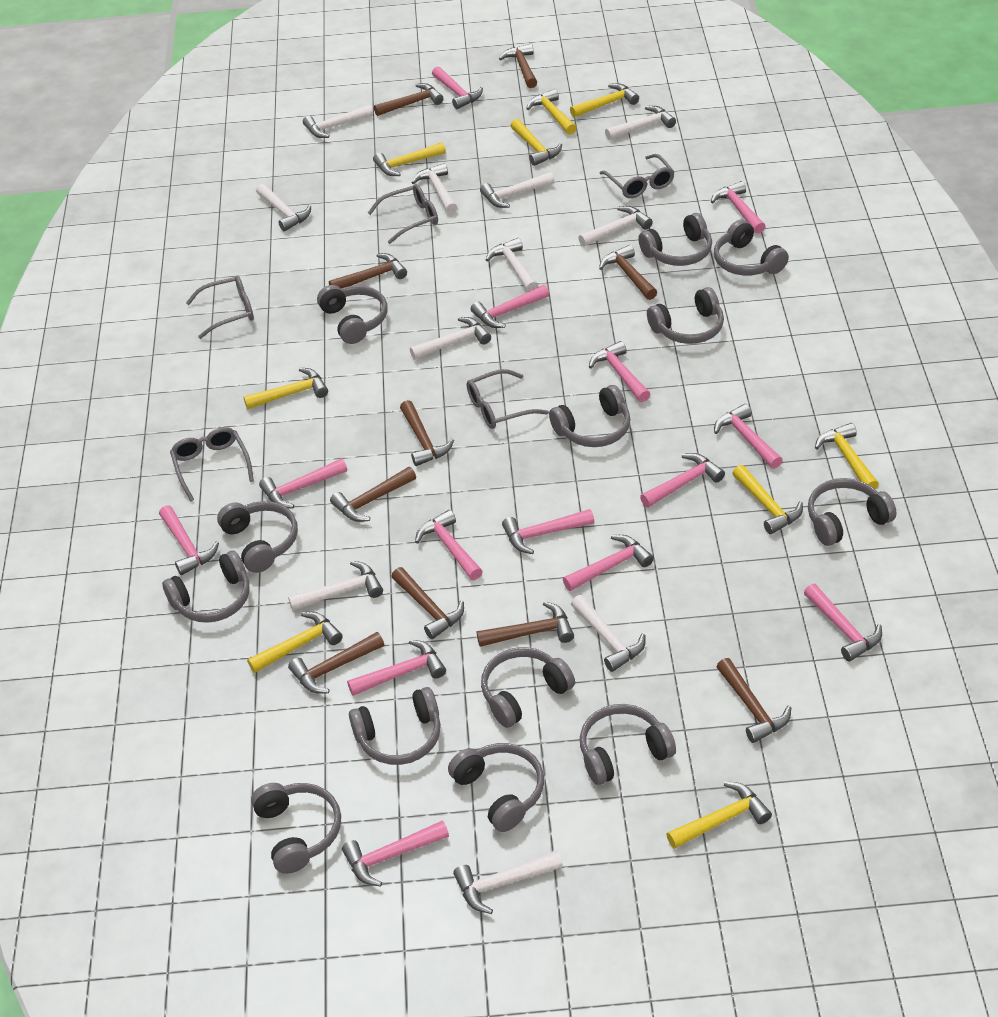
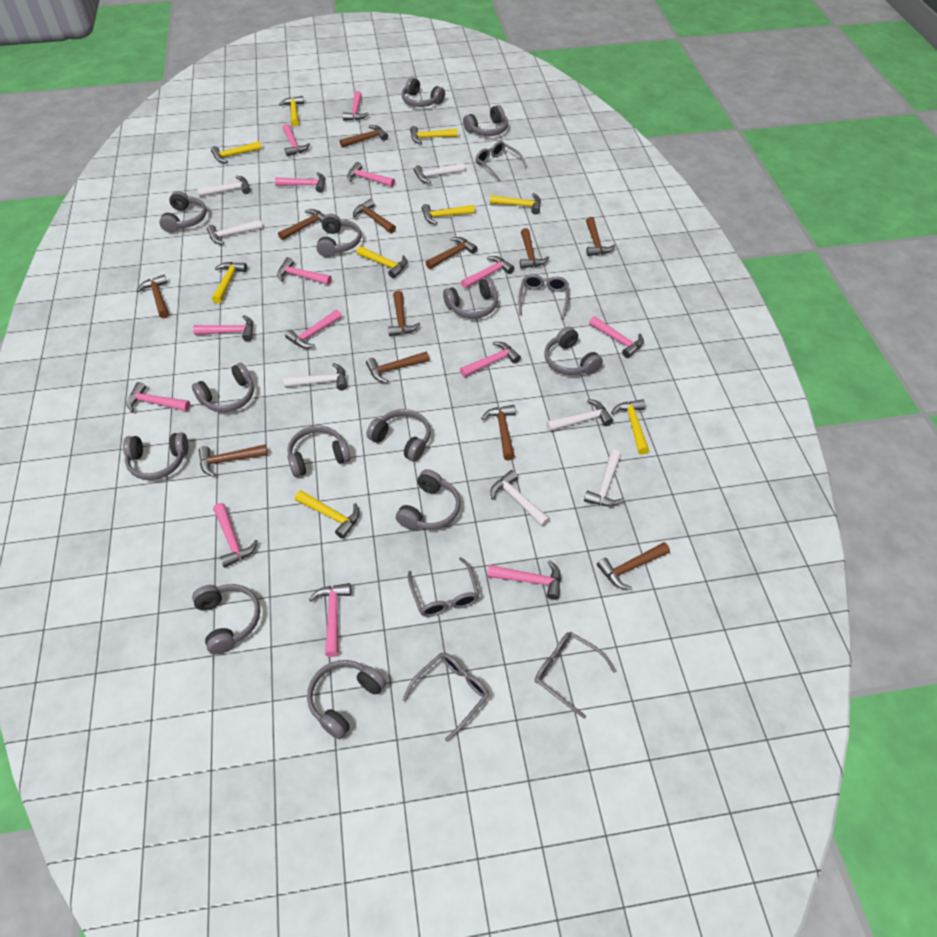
brown hammer: 10 -> 12
white hammer: 11 -> 7

